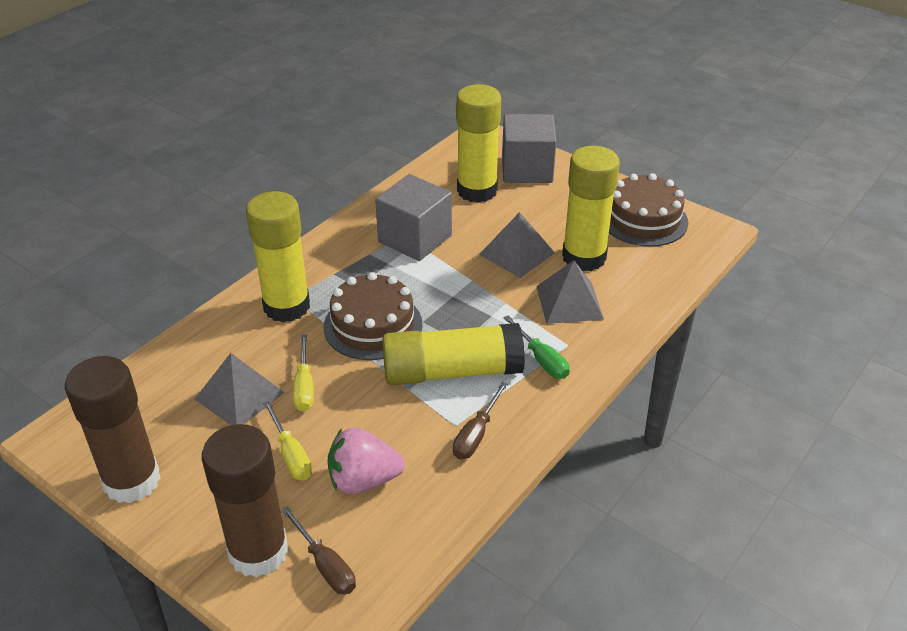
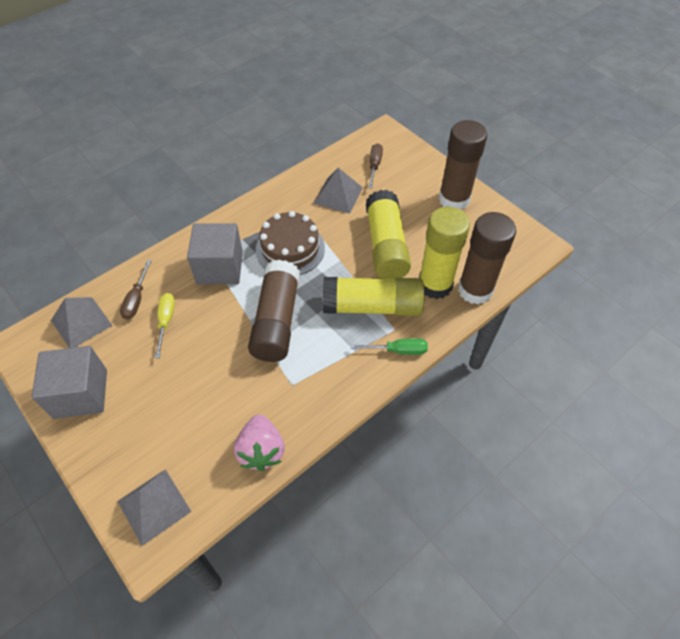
brown cake: 2 -> 1
brown glue stick: 2 -> 3
yellow glue stick: 4 -> 3
yellow screwdriver: 2 -> 1

